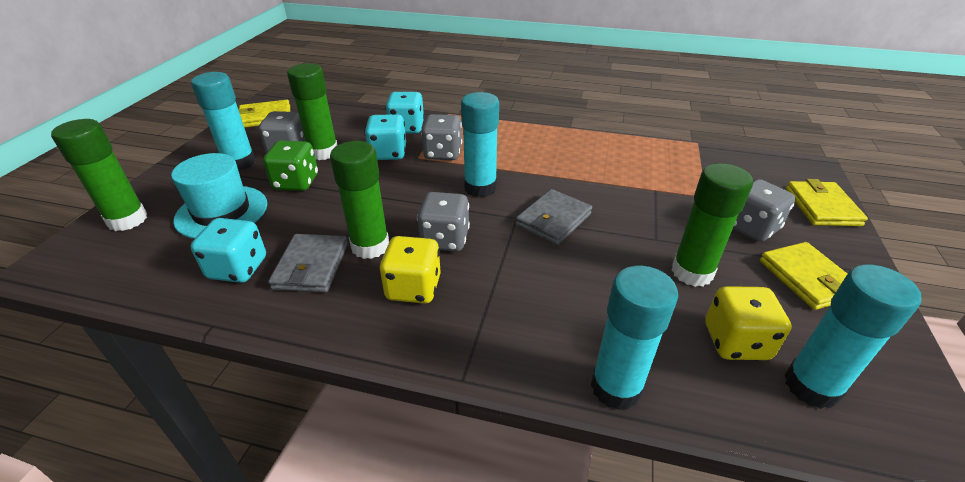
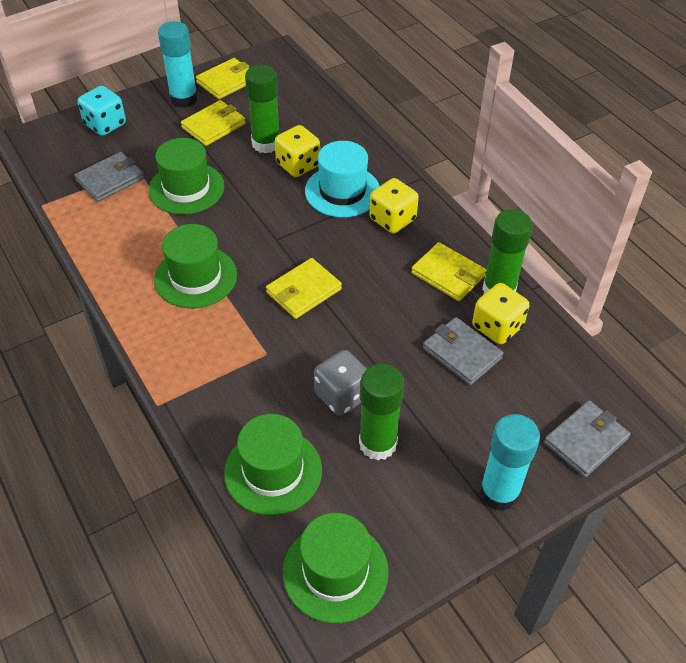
green dice: 1 -> 0
green glue stick: 4 -> 3
green hat: 0 -> 4
grey dice: 4 -> 1
grey wallet: 2 -> 3
turquoise dice: 3 -> 1
turquoise glue stick: 4 -> 2
yellow dice: 2 -> 3
yellow wallet: 3 -> 4

